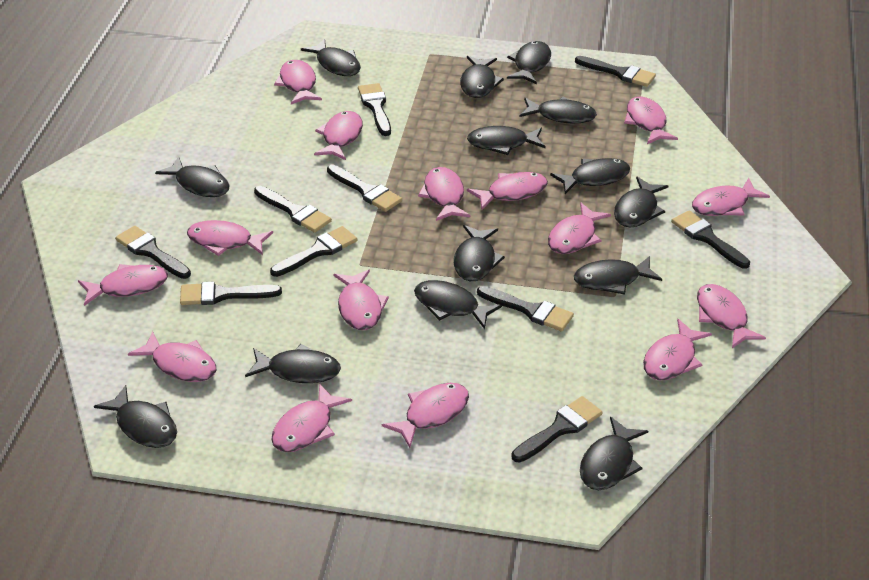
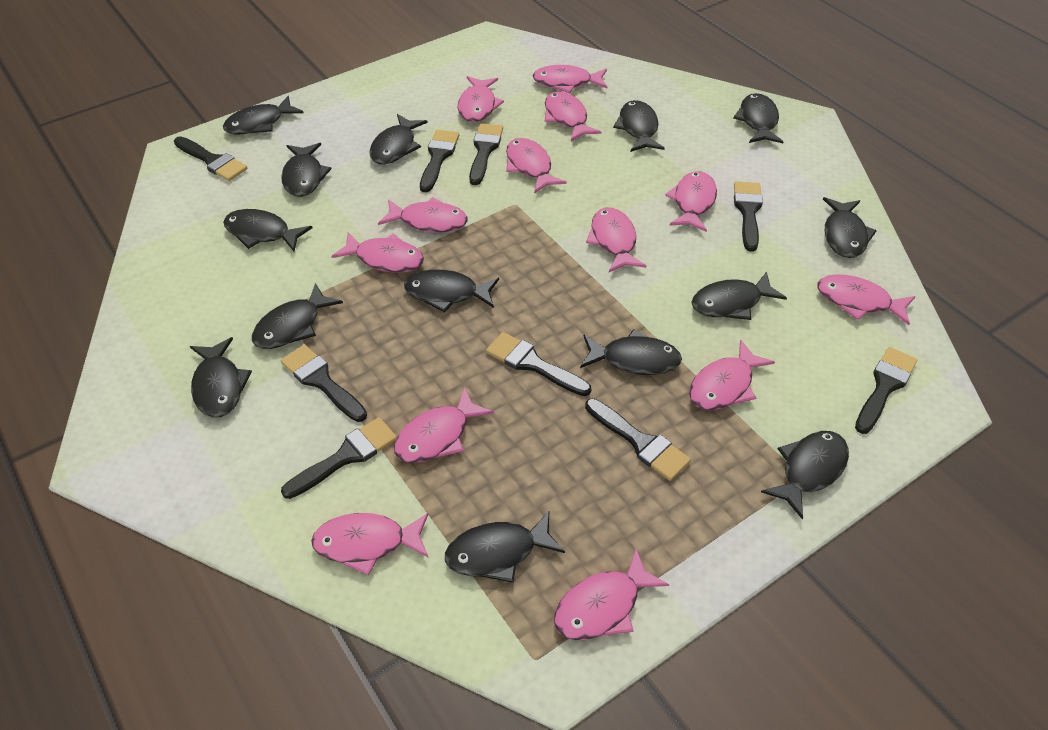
black brush: 10 -> 9
pink fish: 15 -> 13

